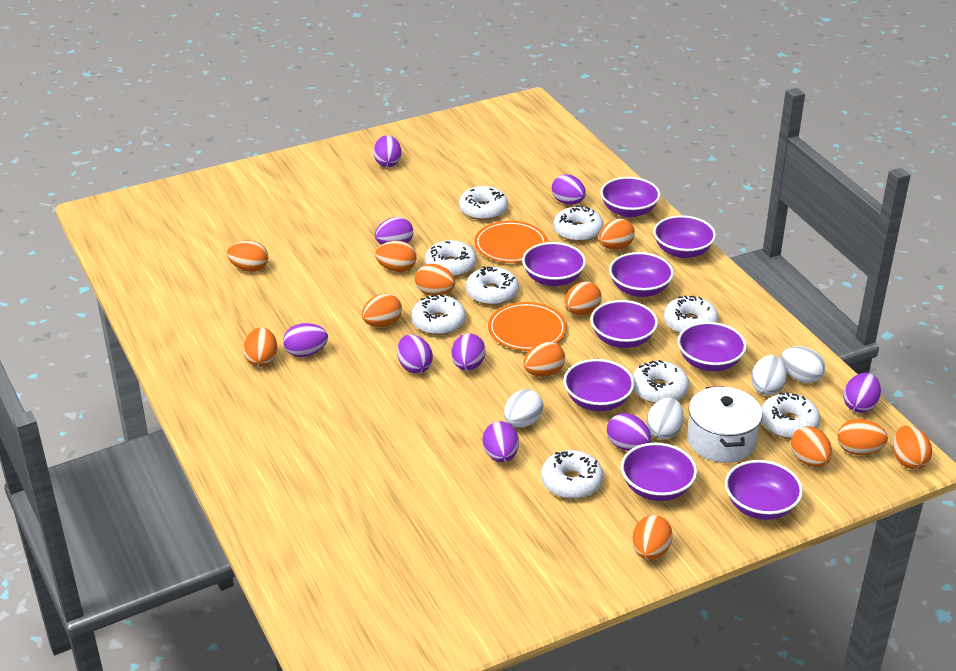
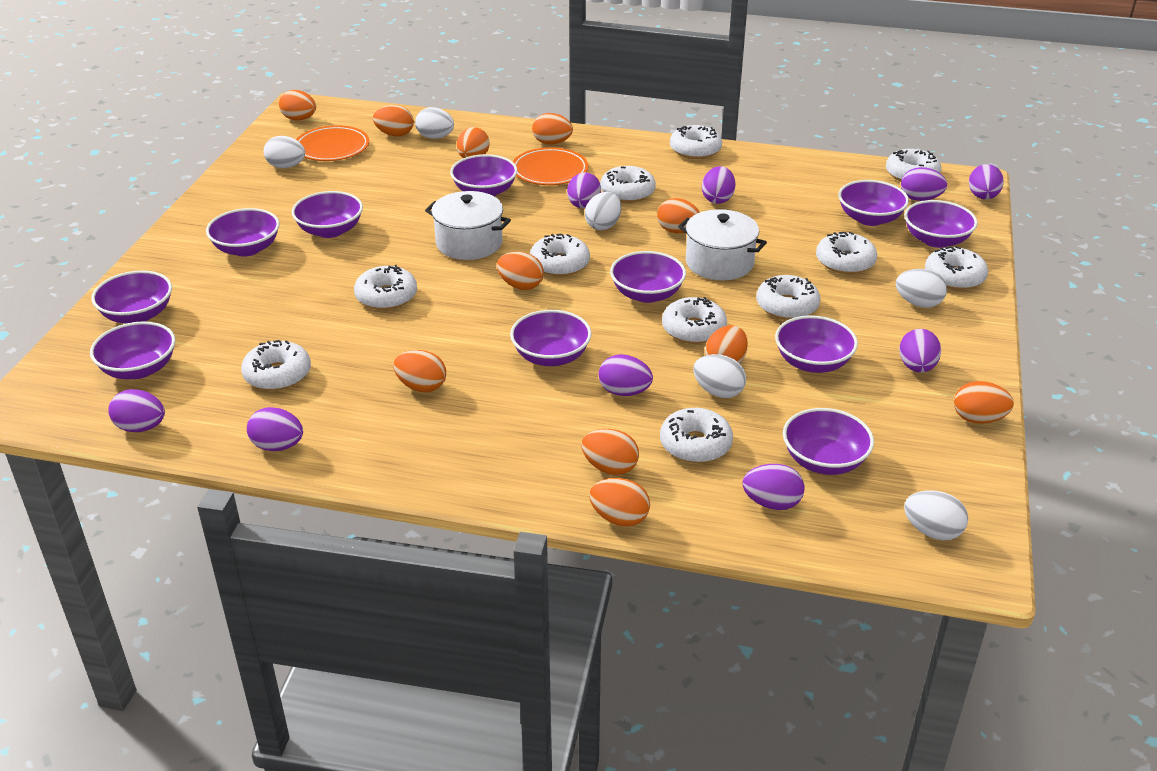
orange egg: 12 -> 11
purple bowl: 9 -> 11
white donut: 9 -> 11
white egg: 4 -> 6
white pot: 1 -> 2

